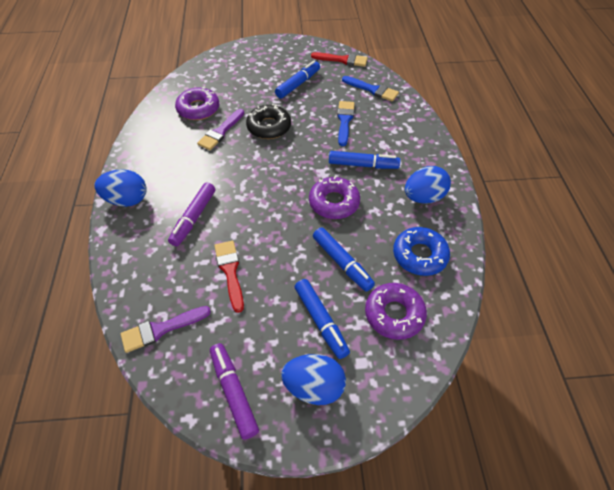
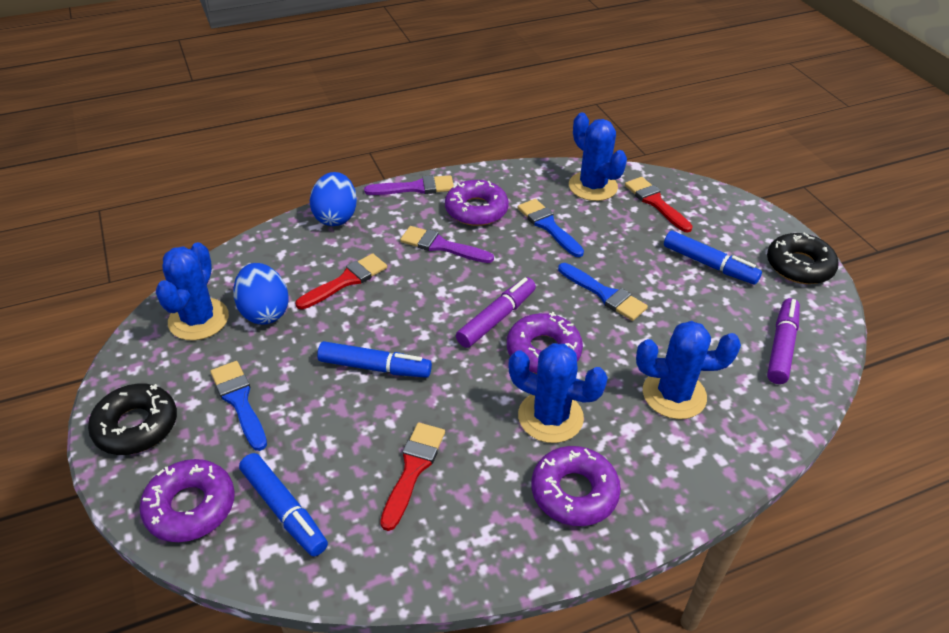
black donut: 1 -> 2
blue brush: 2 -> 3
blue cactus: 0 -> 4
blue donut: 1 -> 0
blue egg: 3 -> 2
blue marker: 4 -> 3
purple donut: 3 -> 4
red brush: 2 -> 3

